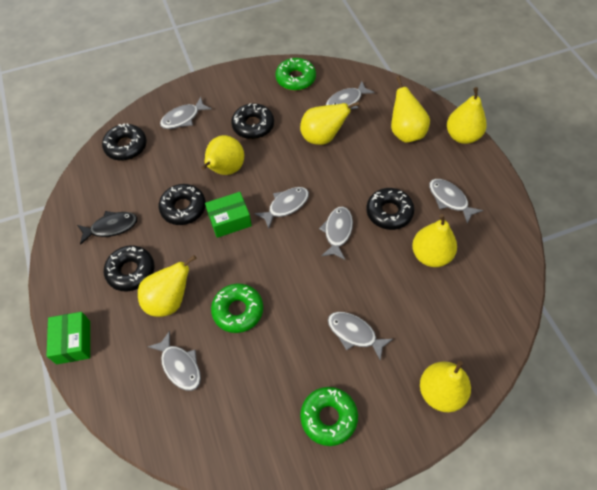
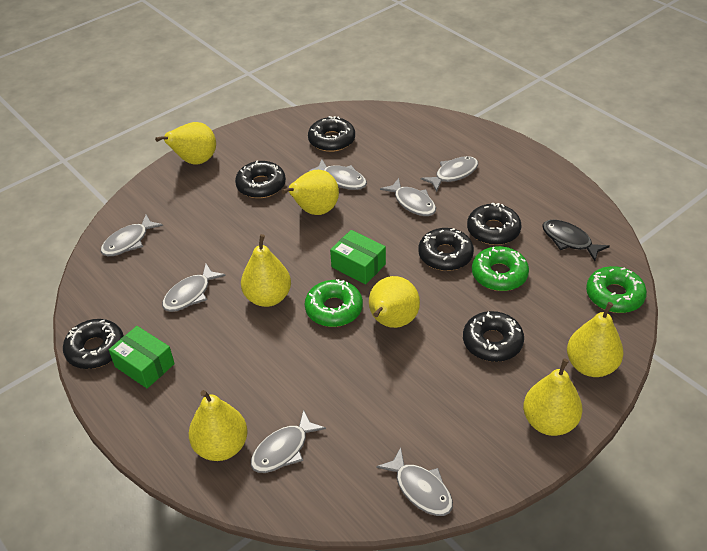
black donut: 5 -> 6

